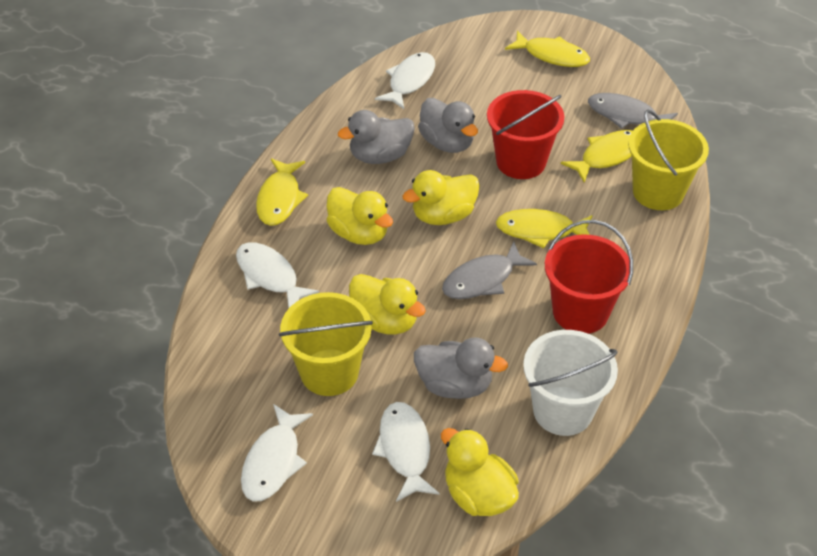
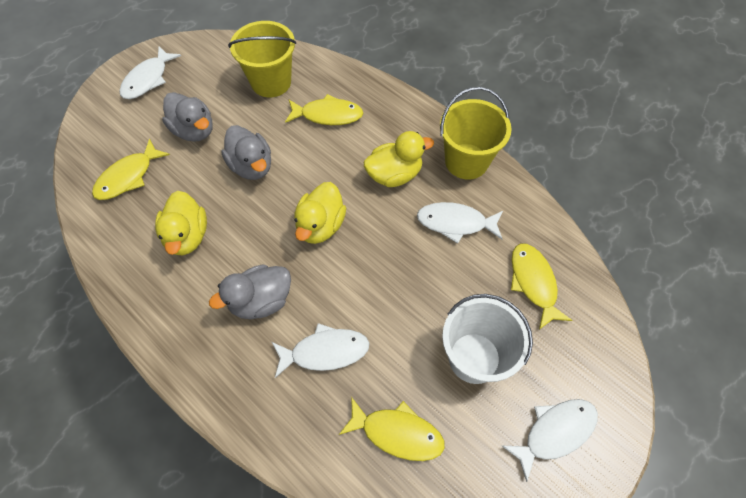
grey fish: 2 -> 0
red bucket: 2 -> 0
yellow duck: 4 -> 3

